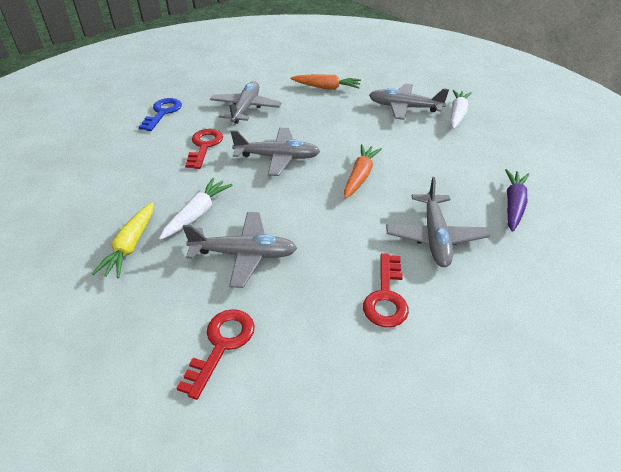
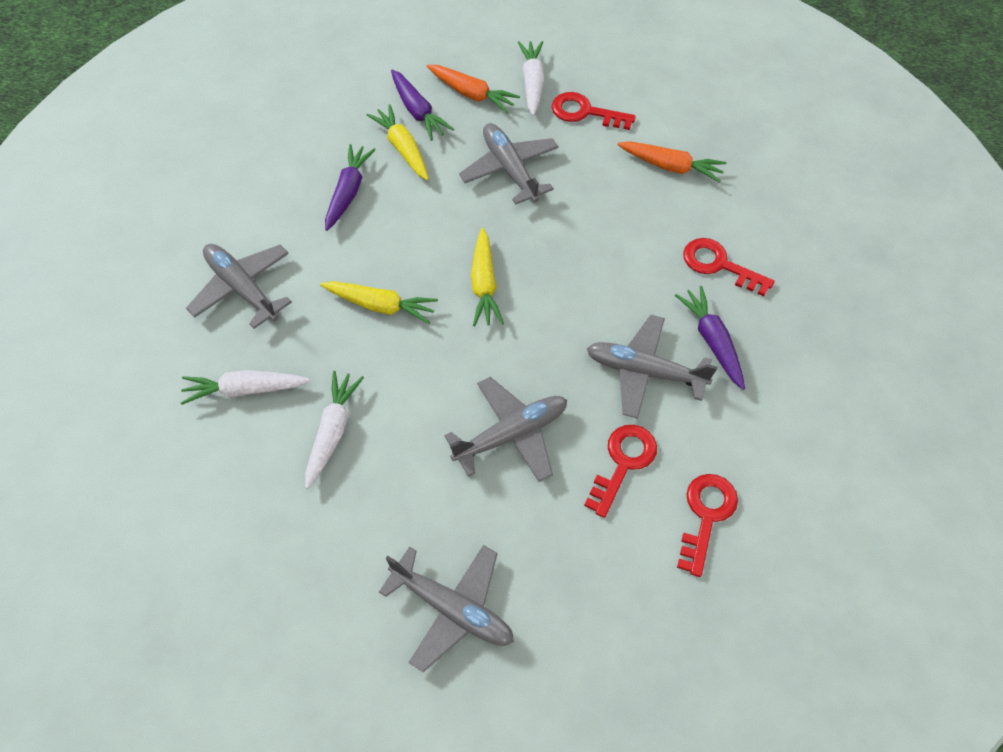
blue key: 1 -> 0
purple carrot: 1 -> 3
red key: 3 -> 4
white carrot: 2 -> 3
yellow carrot: 1 -> 3

